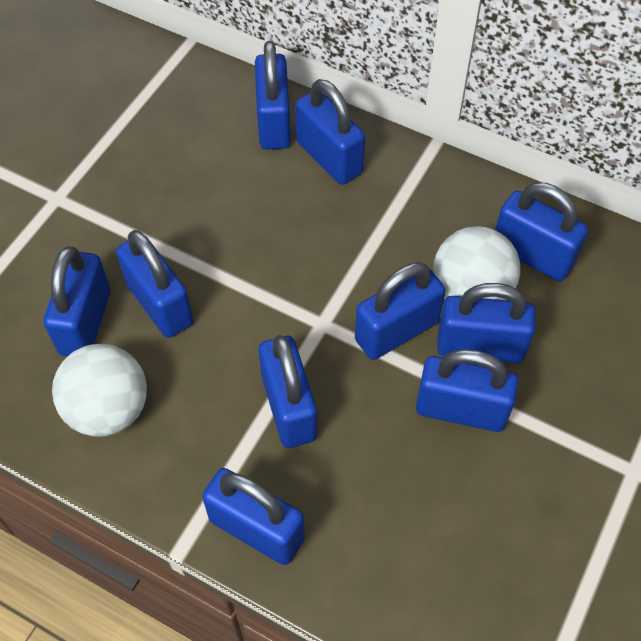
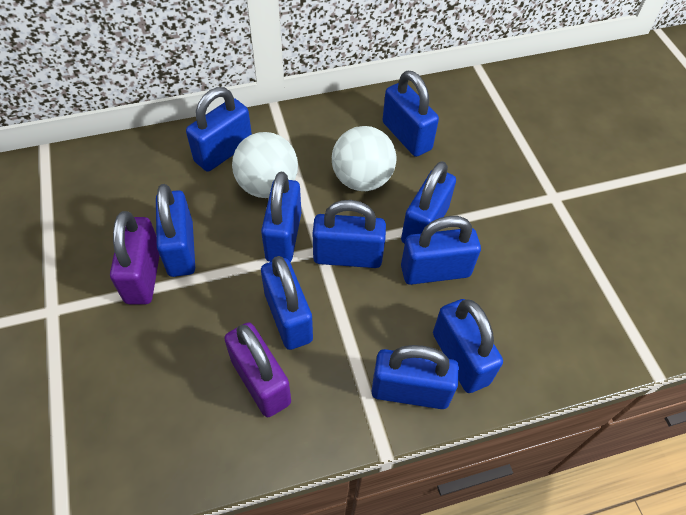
purple padlock: 0 -> 2

